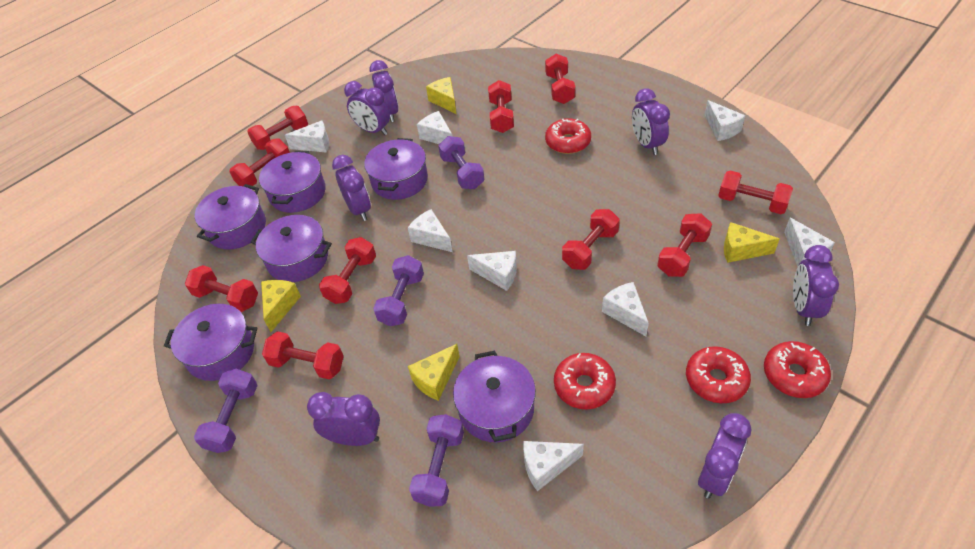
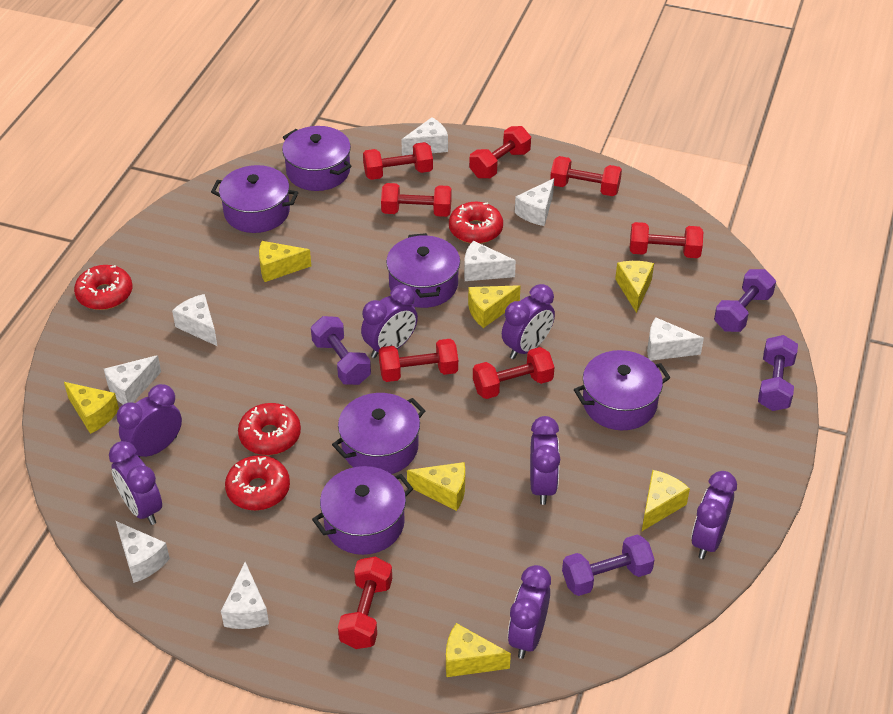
red dumbbell: 10 -> 8
yellow cheese: 4 -> 7

